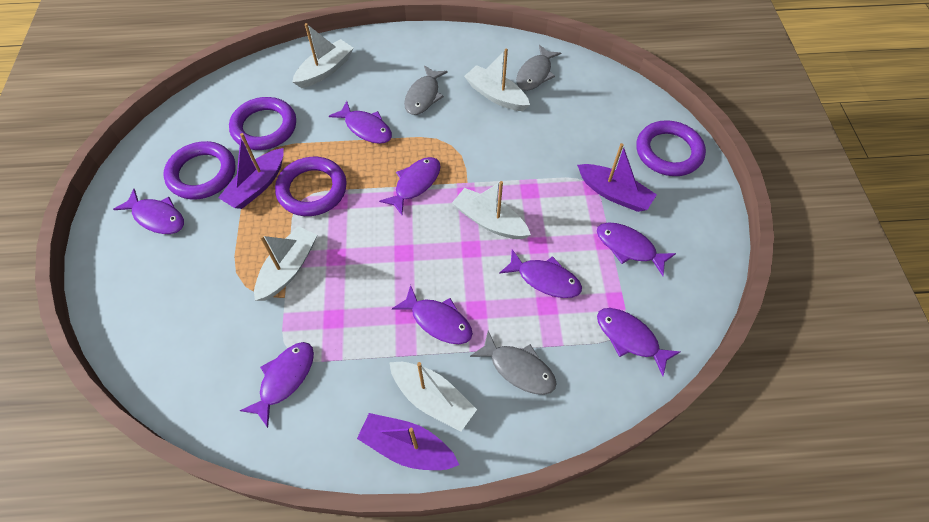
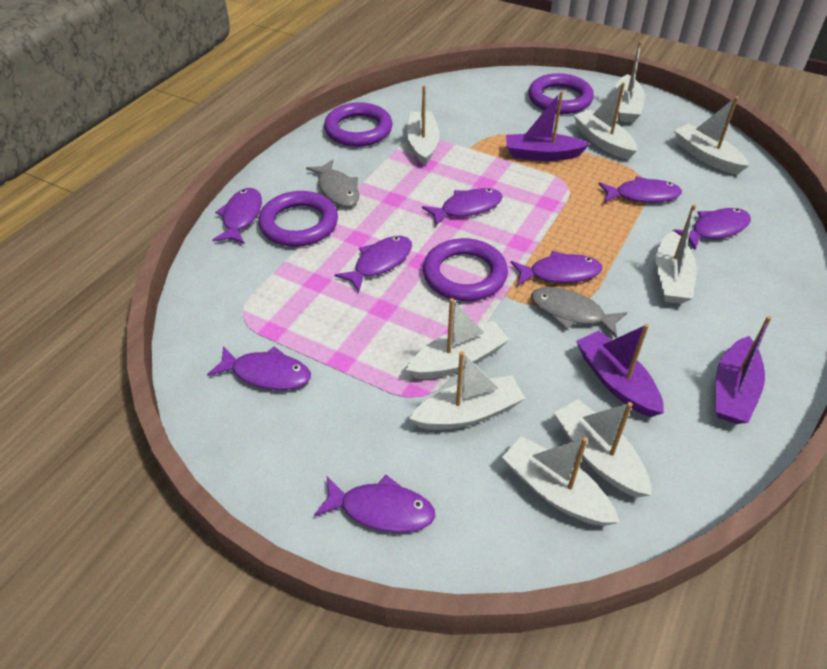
grey fish: 3 -> 2
white boat: 5 -> 9

